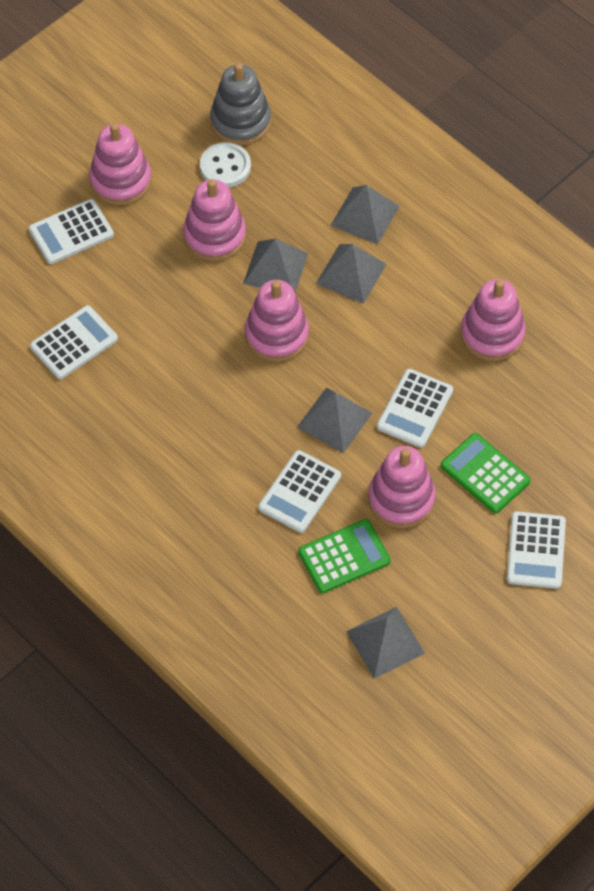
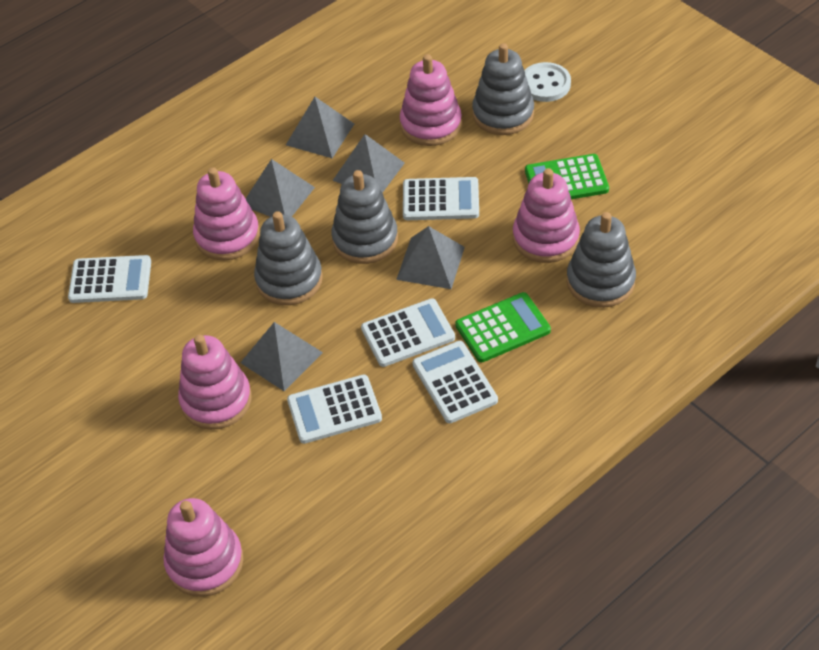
grey stacking toy: 1 -> 4

